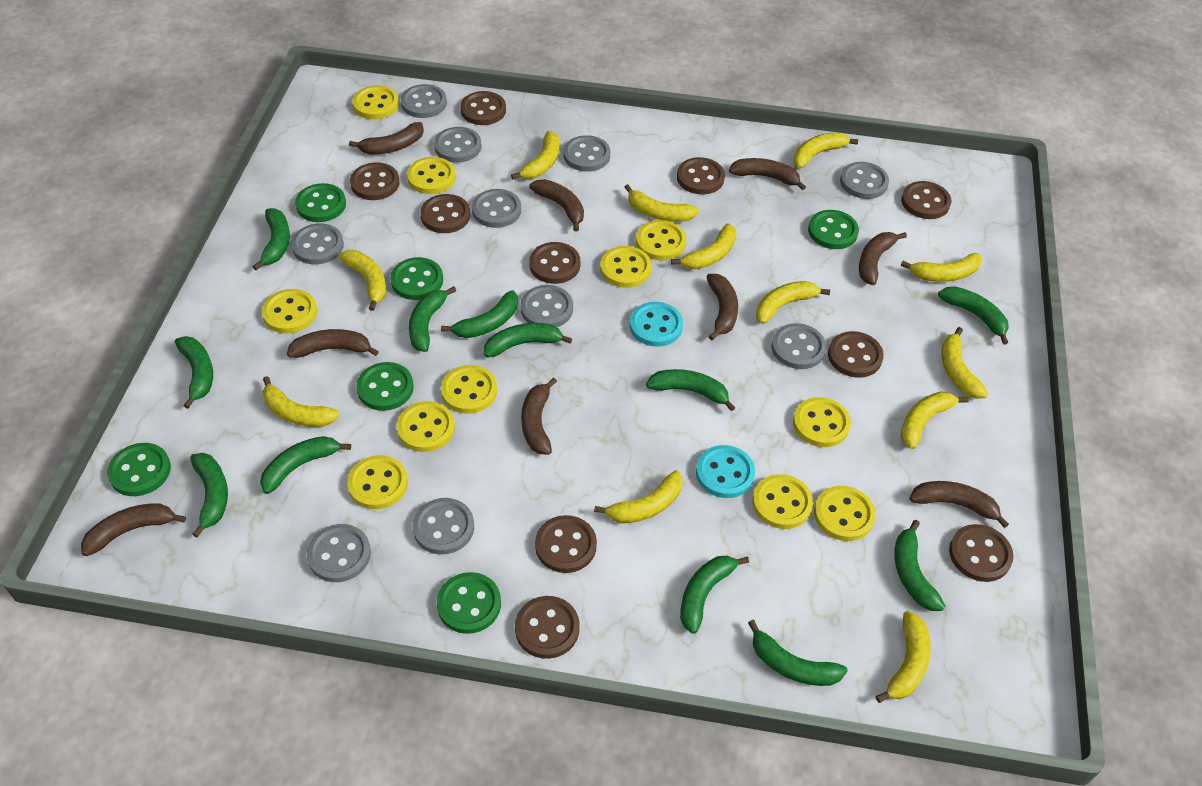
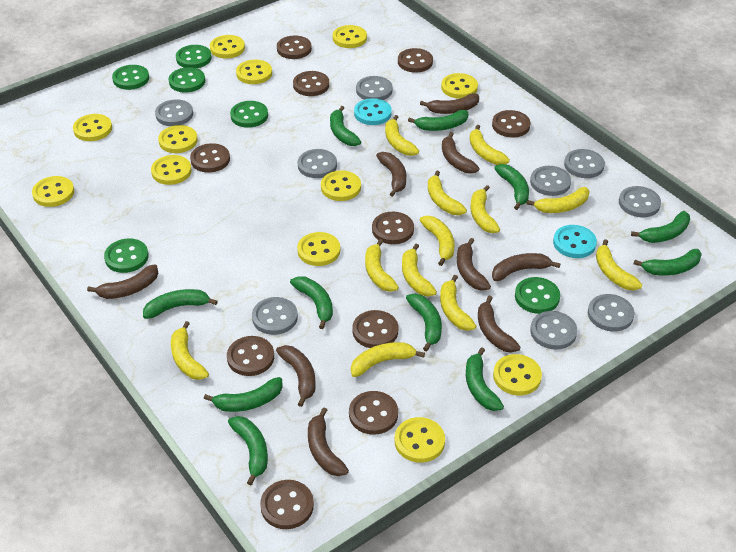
green banana: 12 -> 11
grey button: 10 -> 9
yellow button: 11 -> 12

